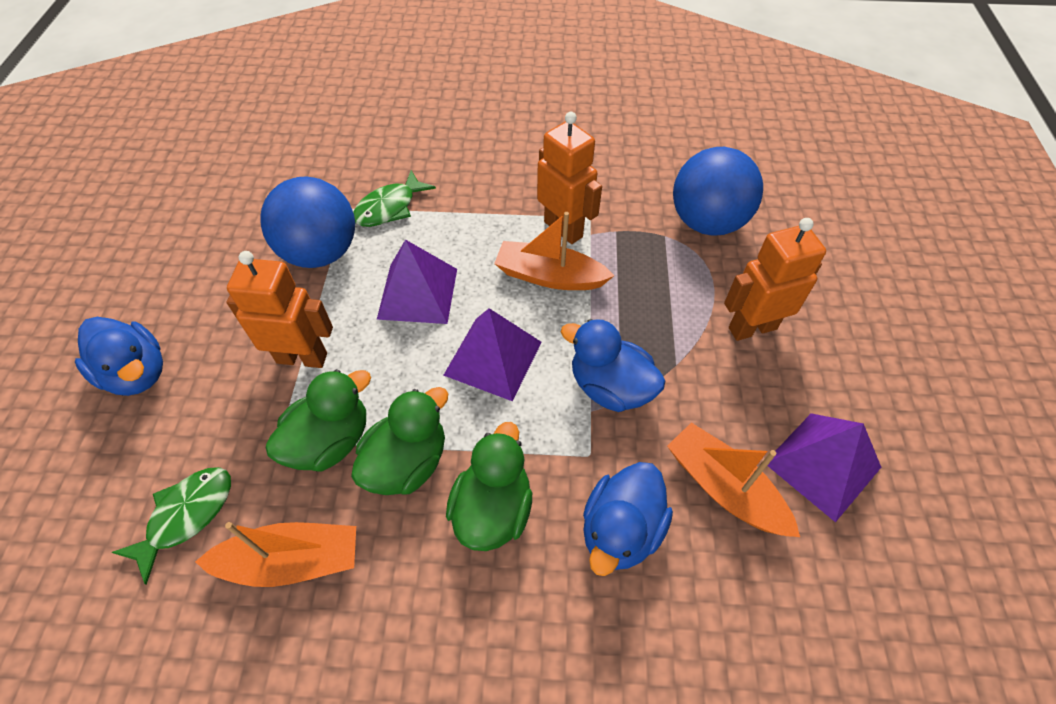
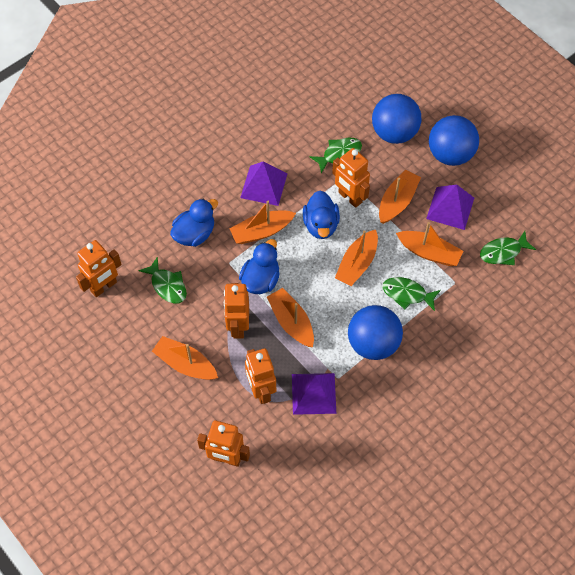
blue ball: 2 -> 3
green duck: 3 -> 0
green fish: 2 -> 4
orange boat: 3 -> 6
orange robot: 3 -> 5

